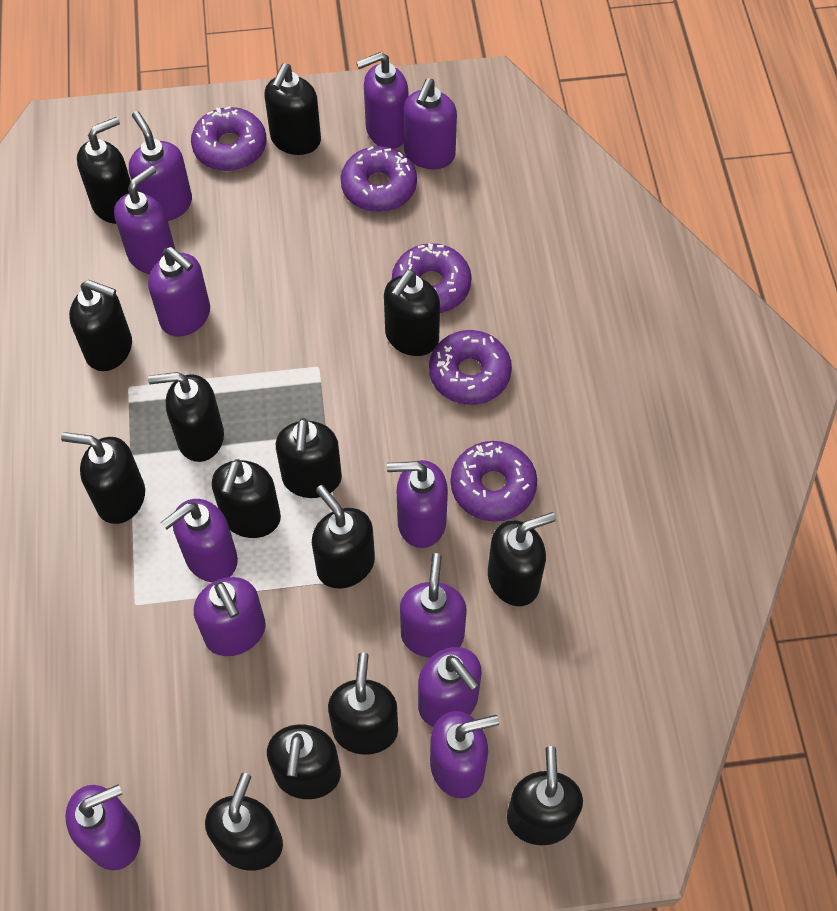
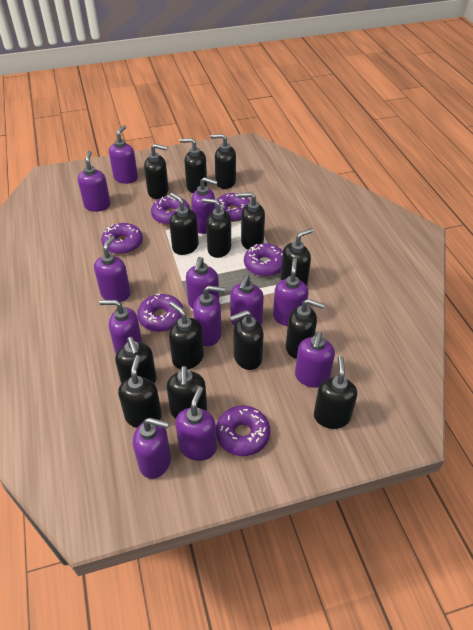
purple donut: 5 -> 6

